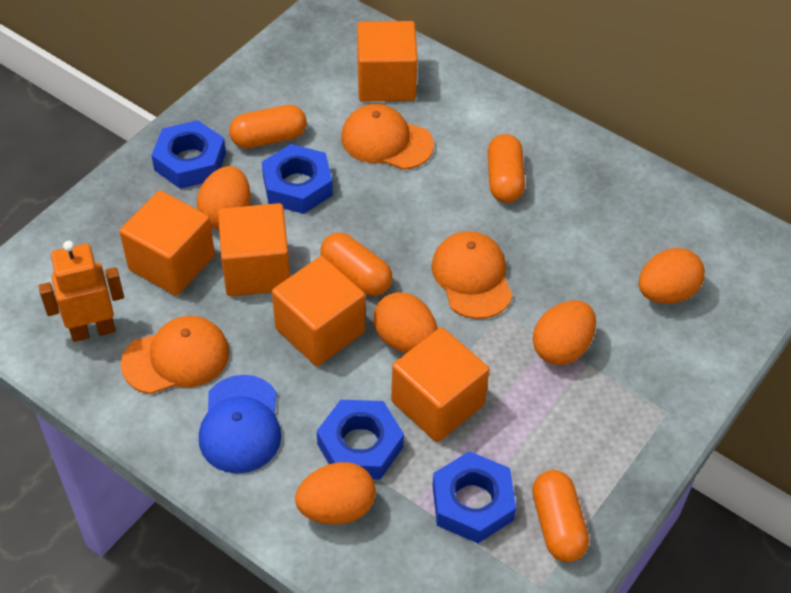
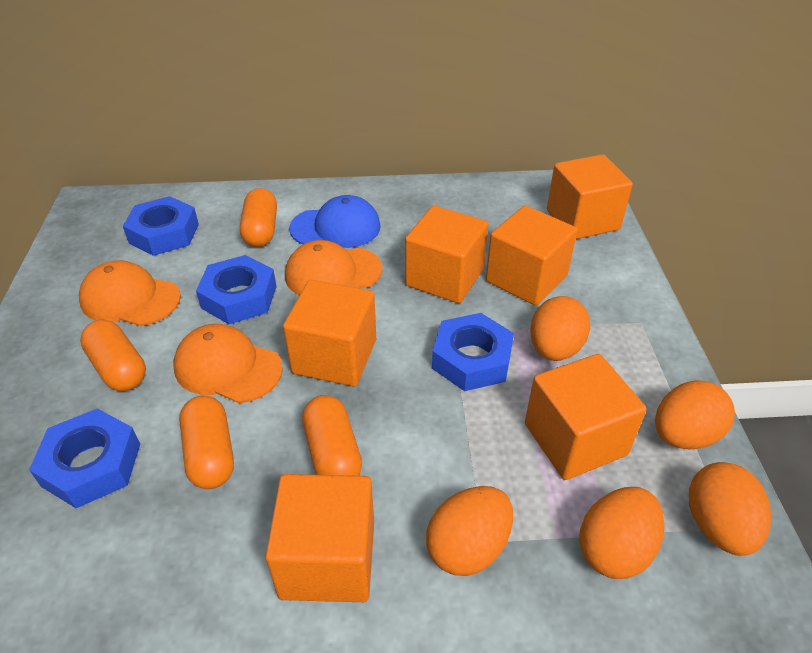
orange cube: 5 -> 6
orange robot: 1 -> 0

